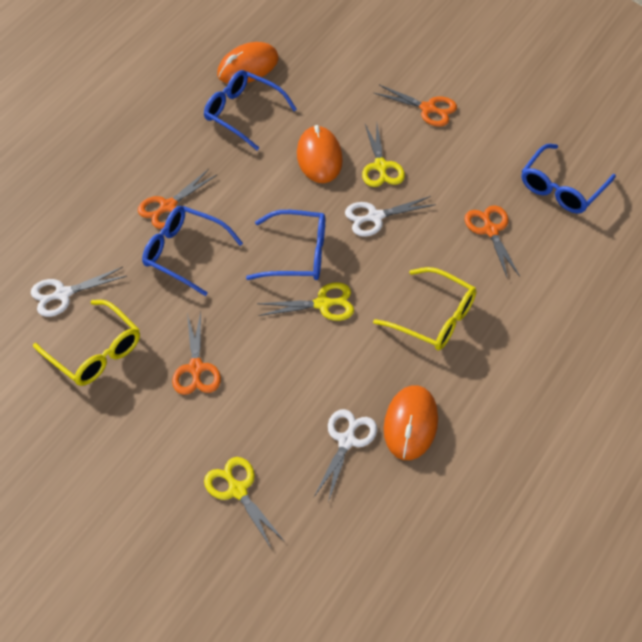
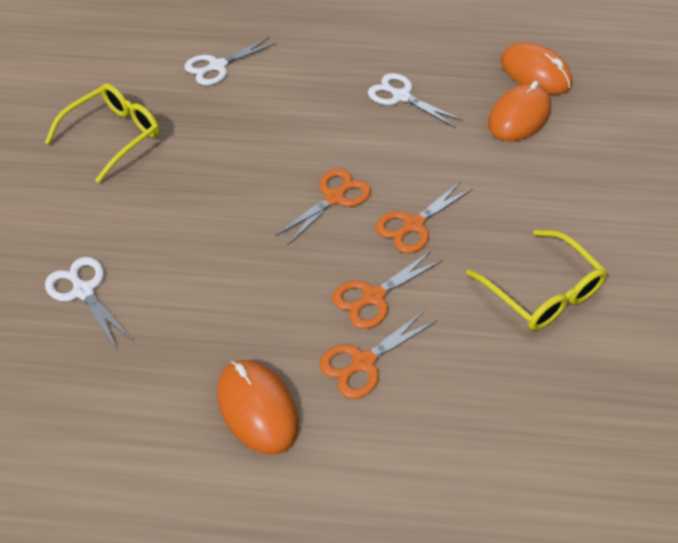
blue glasses: 4 -> 0
yellow scissors: 3 -> 0

